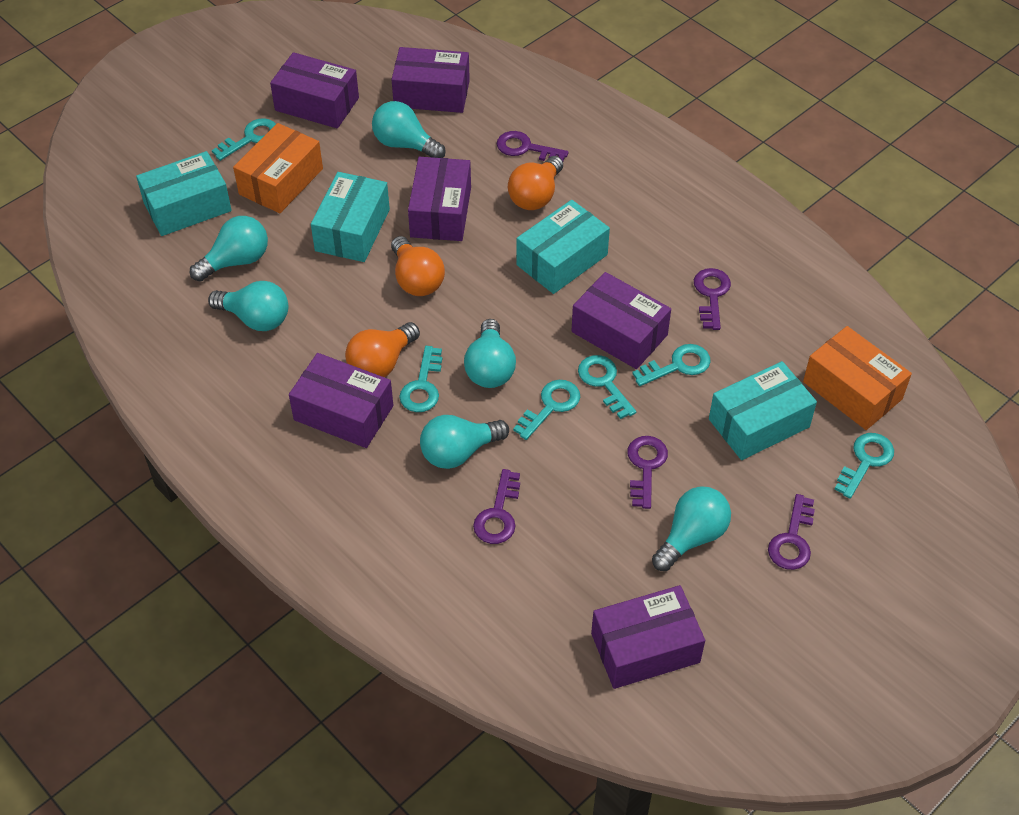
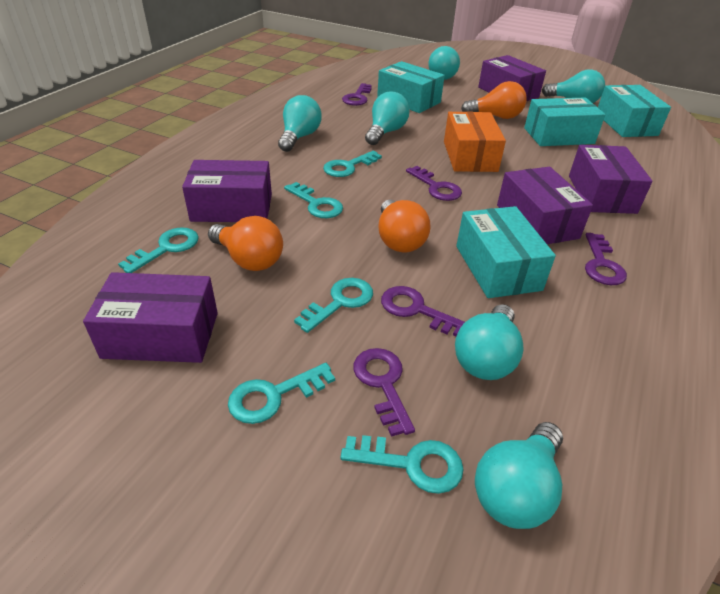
orange box: 2 -> 1
purple box: 6 -> 5

